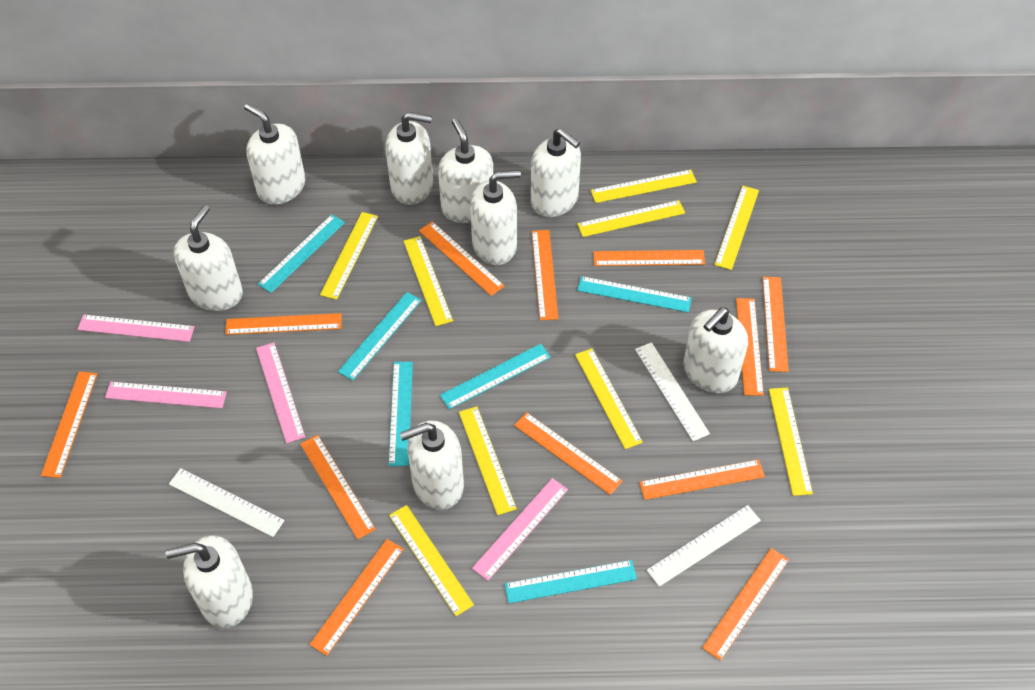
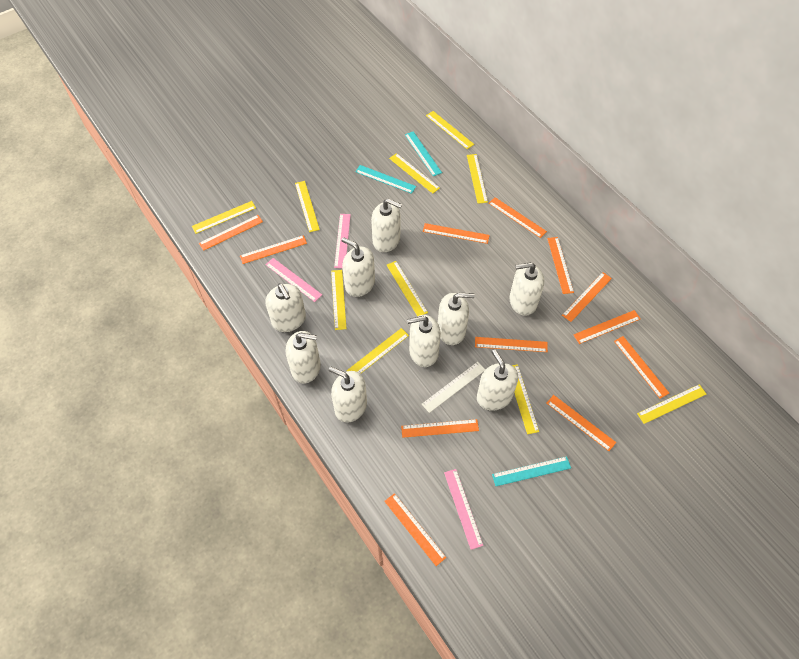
pink ruler: 4 -> 3
turquoise ruler: 6 -> 3
white ruler: 3 -> 1
yellow ruler: 9 -> 10

